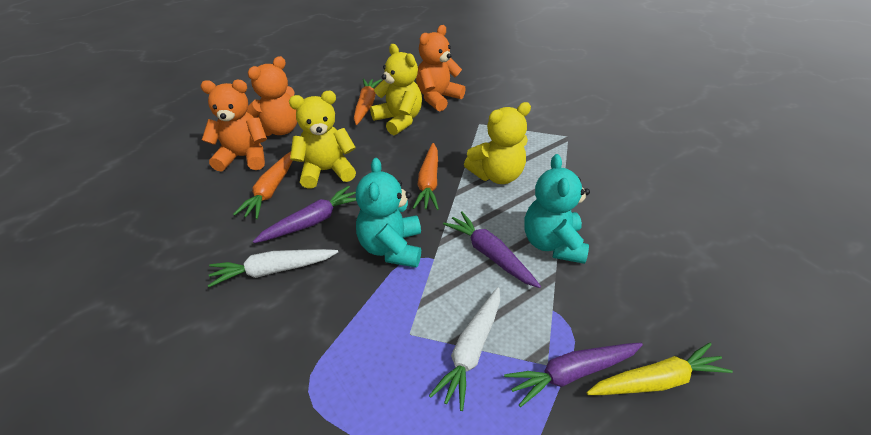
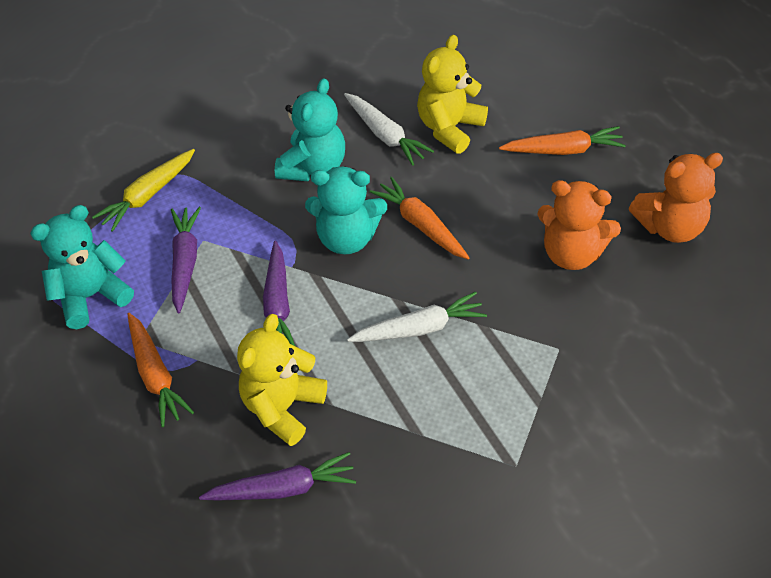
orange teddy bear: 3 -> 2
turquoise teddy bear: 2 -> 3
yellow teddy bear: 3 -> 2

